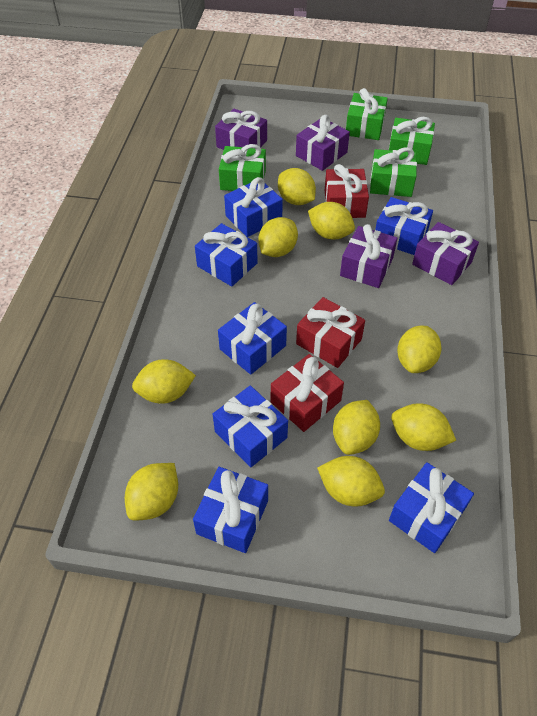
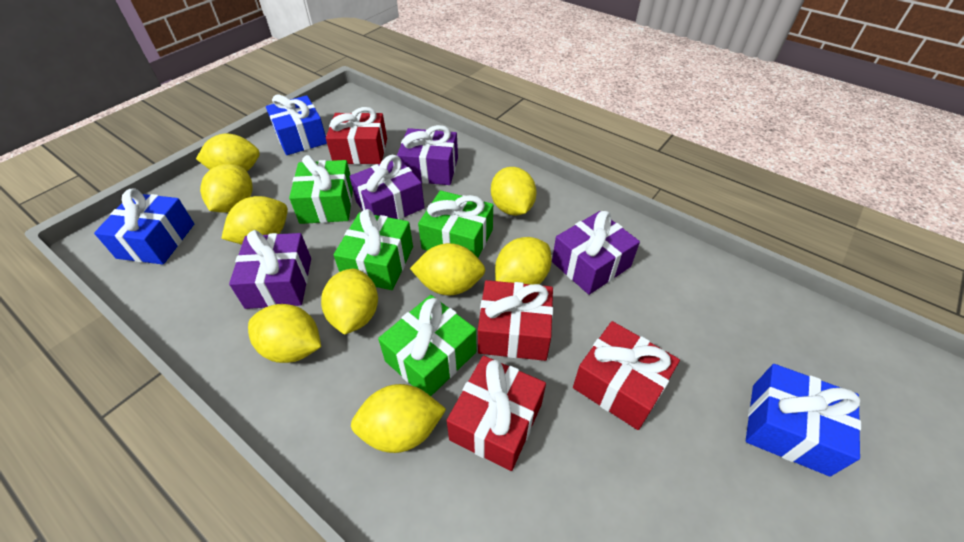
blue gift: 7 -> 3
red gift: 3 -> 4

